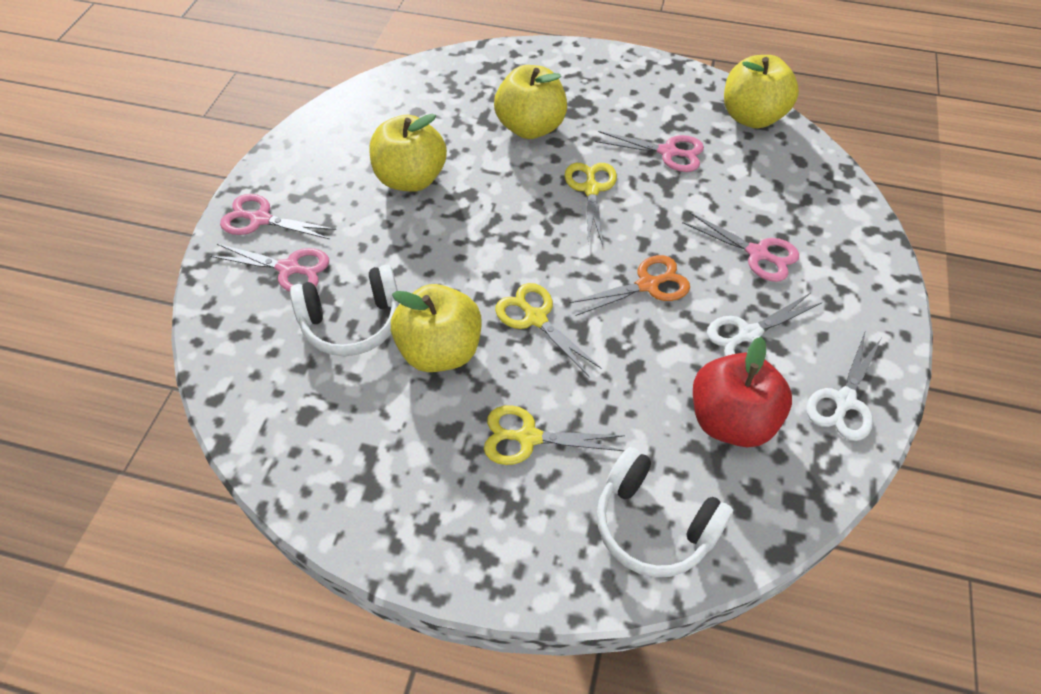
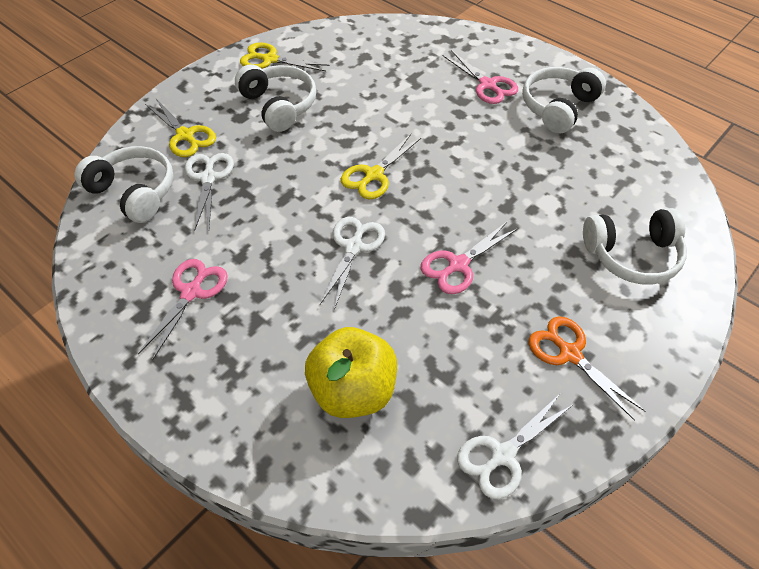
pink scissors: 4 -> 3
red apple: 1 -> 0
white headphones: 2 -> 4
white scissors: 2 -> 3
yellow apple: 4 -> 1

